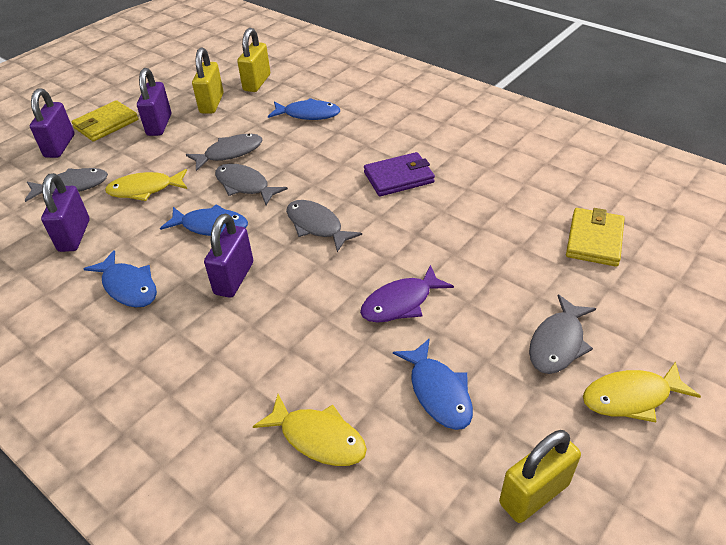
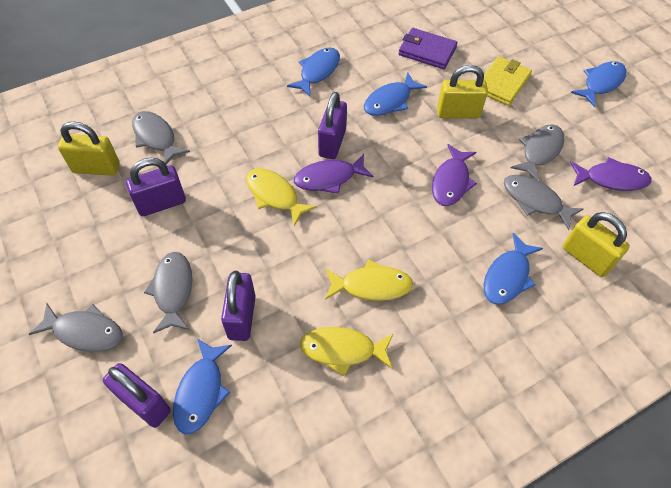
blue fish: 4 -> 5
purple fish: 1 -> 3
yellow wallet: 2 -> 1

